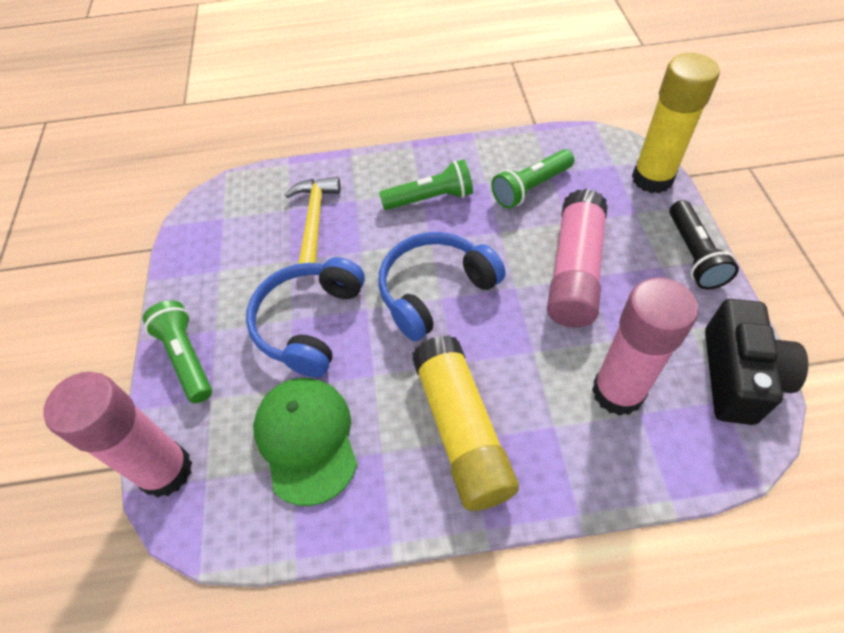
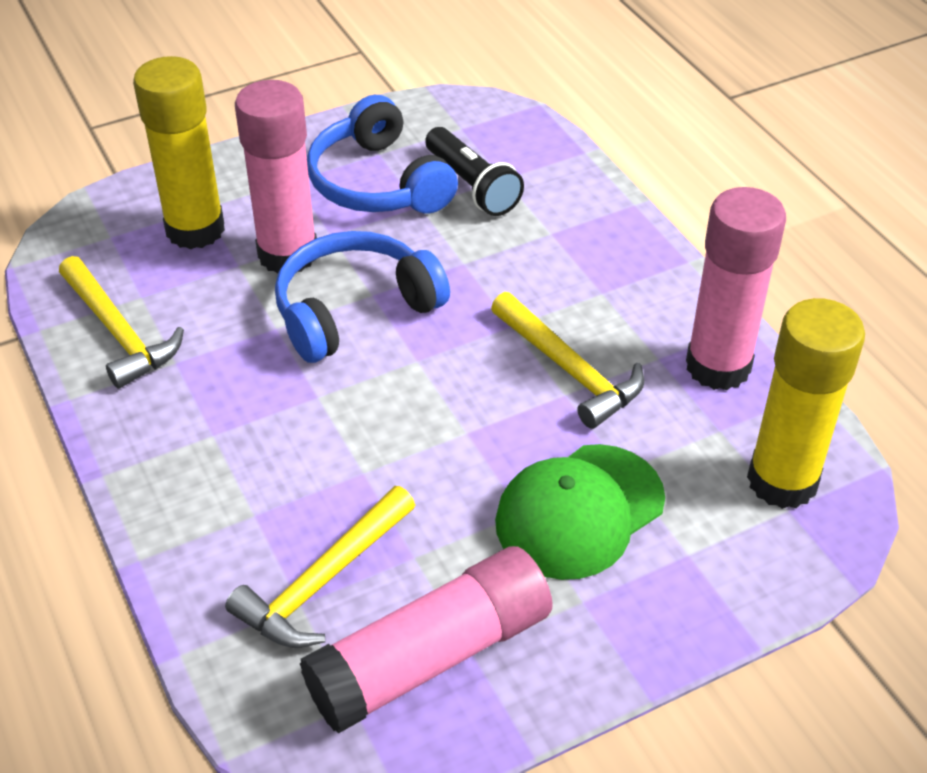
black camera: 1 -> 0
green flashlight: 3 -> 0
yellow hammer: 1 -> 3

